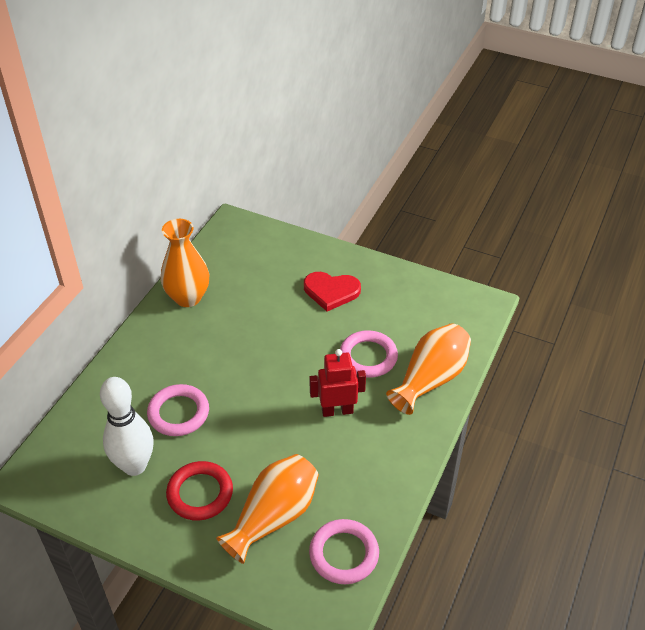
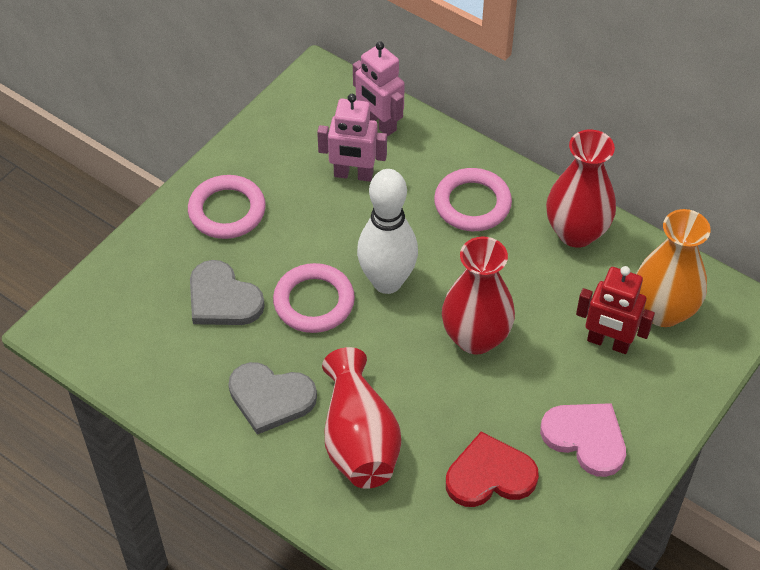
grey heart: 0 -> 2
orange vase: 3 -> 1
pink heart: 0 -> 1
pink robot: 0 -> 2
red ring: 1 -> 0
red vase: 0 -> 3

